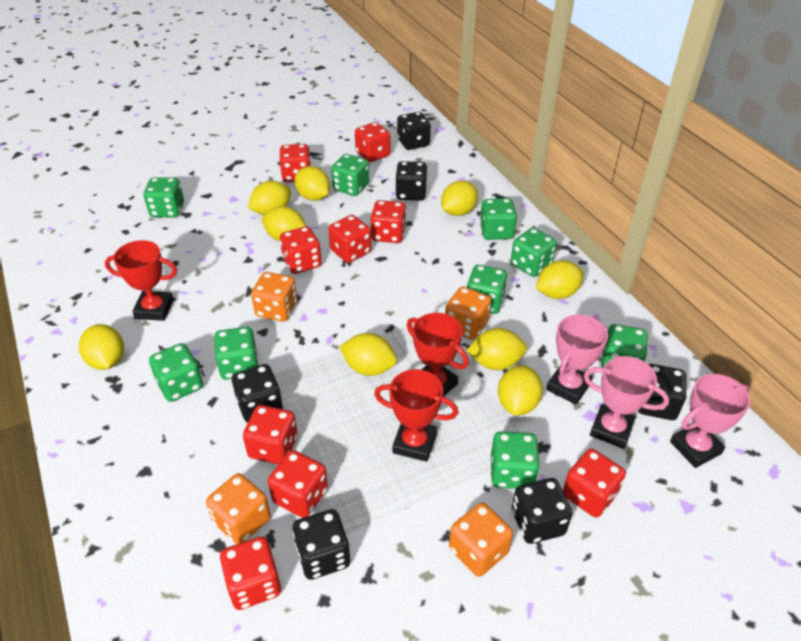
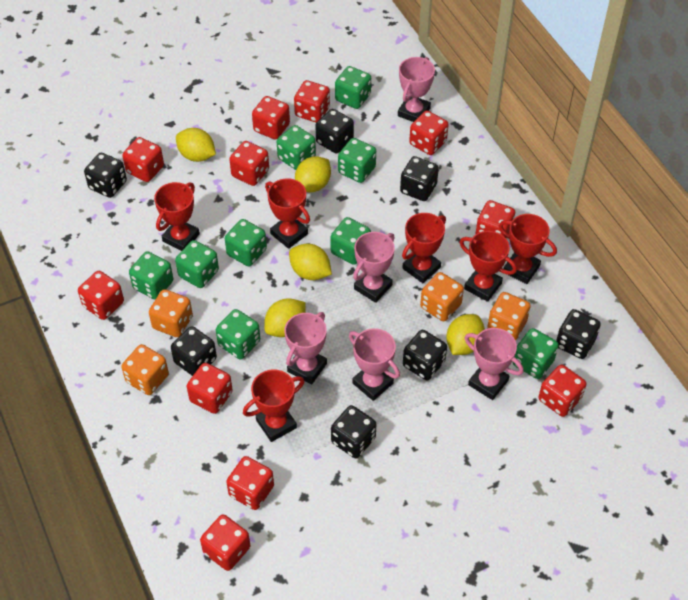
black dice: 6 -> 7
pink trophy: 3 -> 5
red dice: 9 -> 11
red trophy: 3 -> 6
yellow lemon: 9 -> 5

